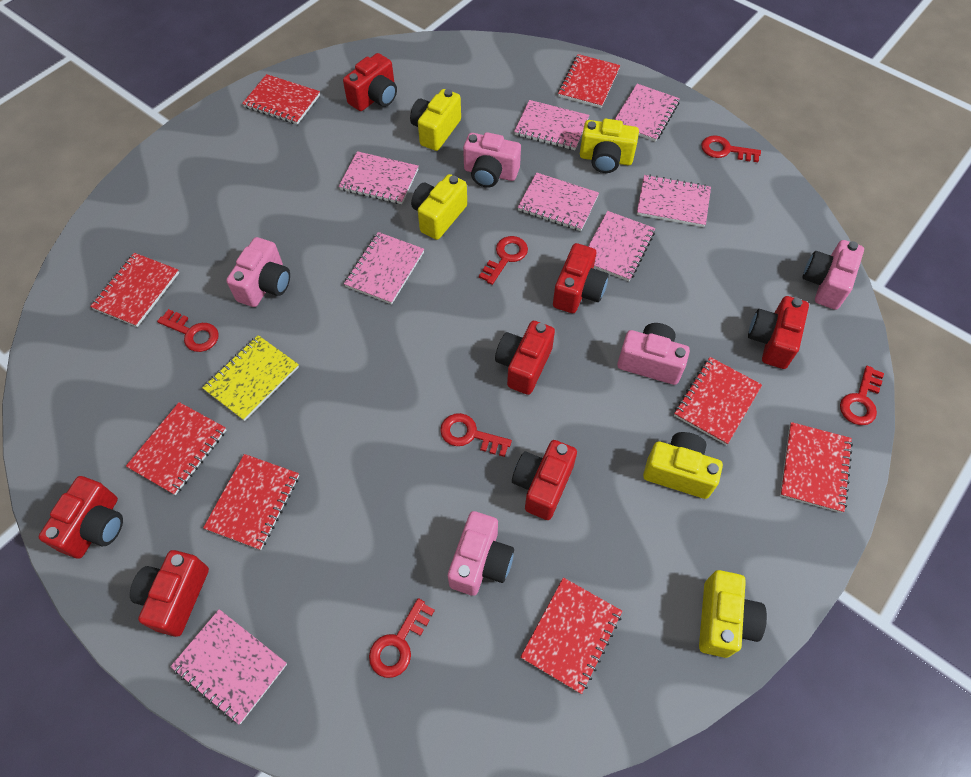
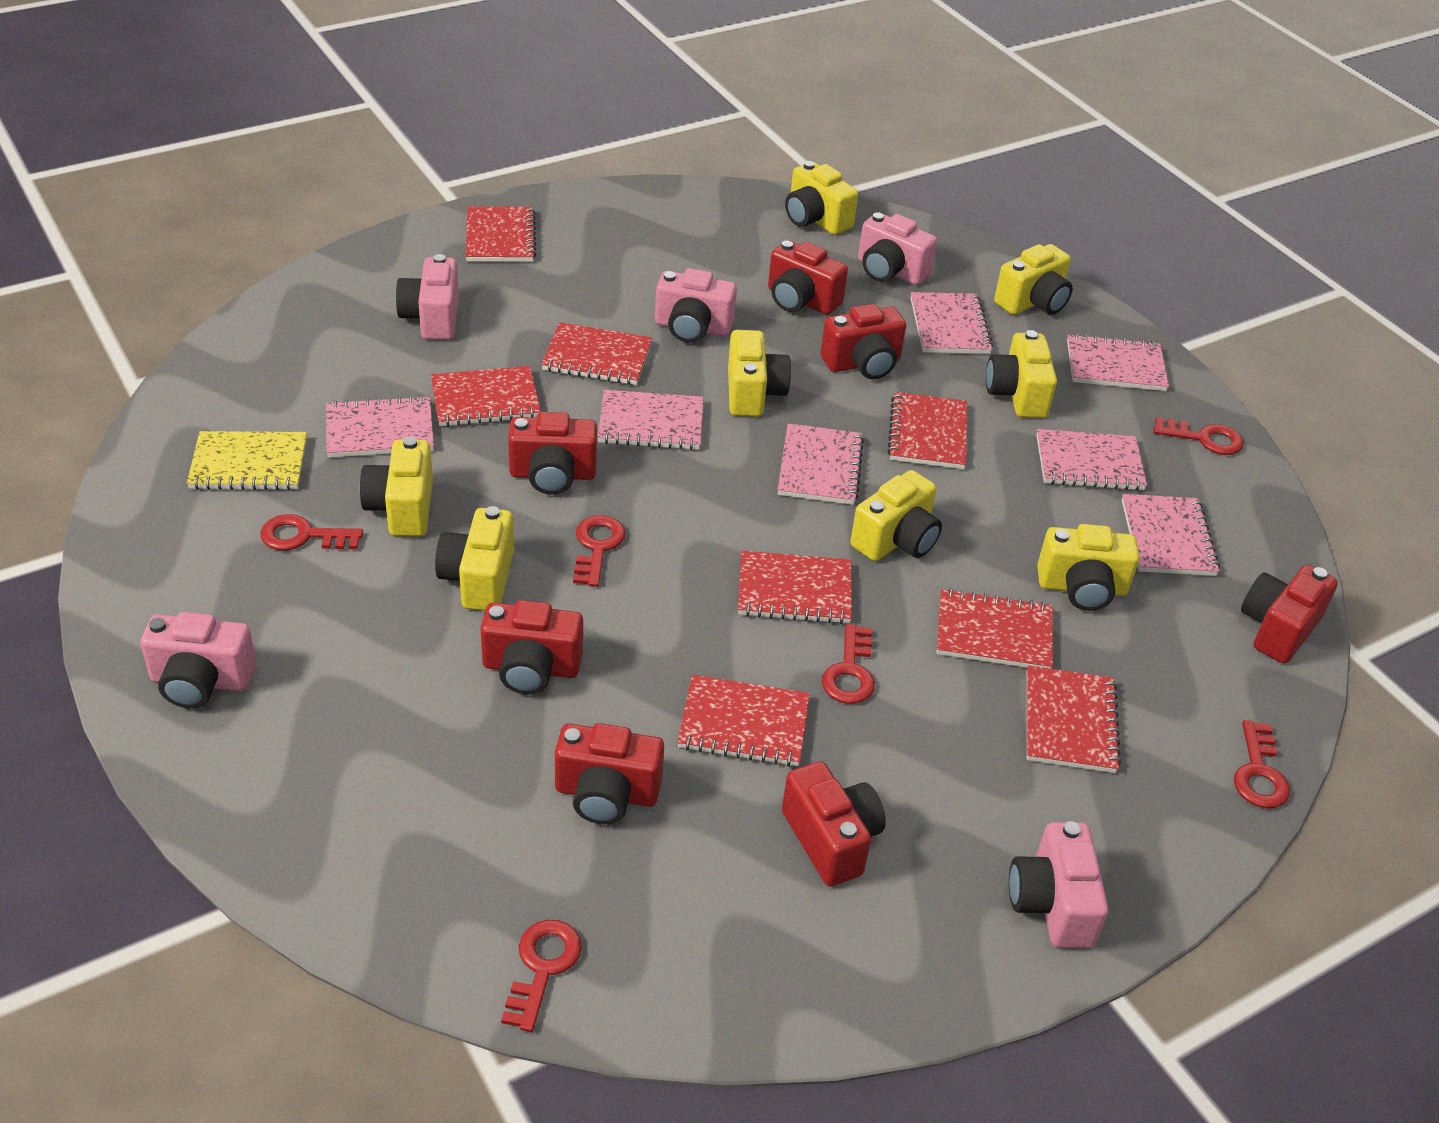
pink notebook: 8 -> 7
yellow camera: 5 -> 8

